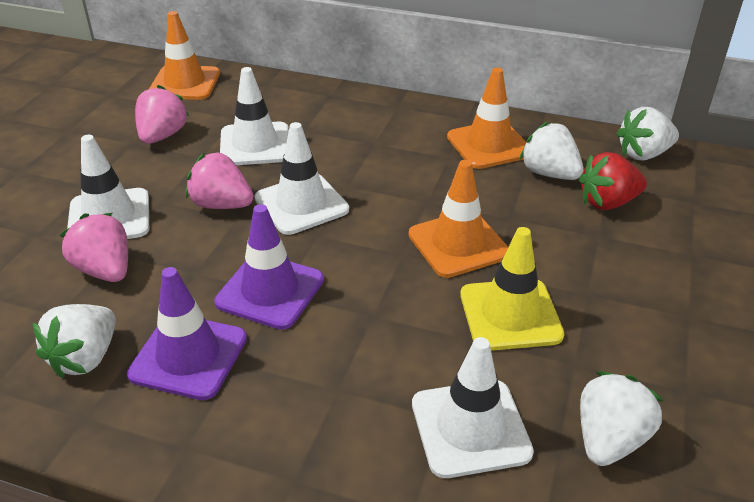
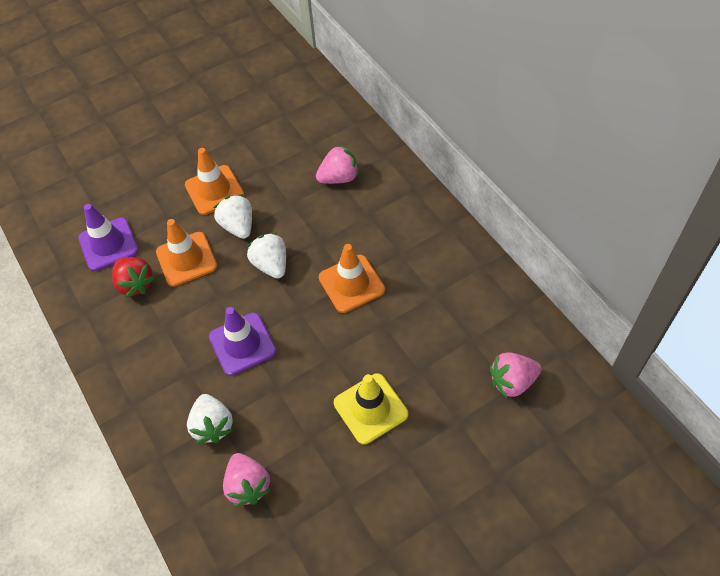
white strawberry: 4 -> 3
white traffic cone: 4 -> 0

